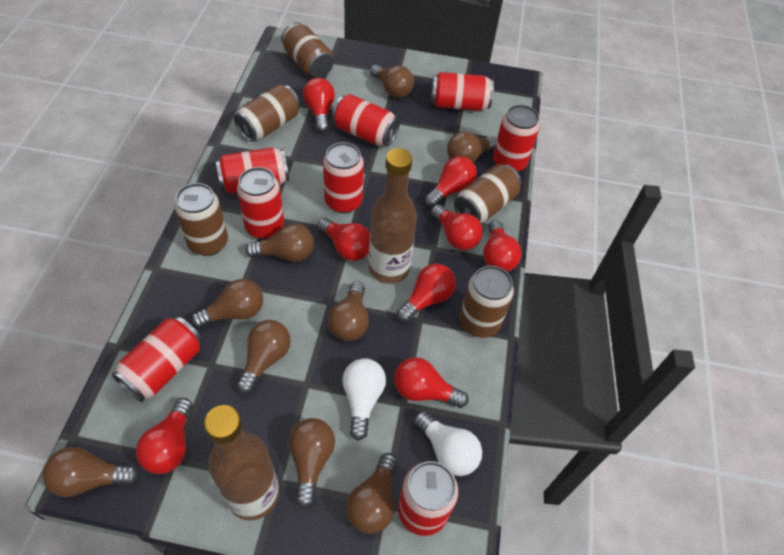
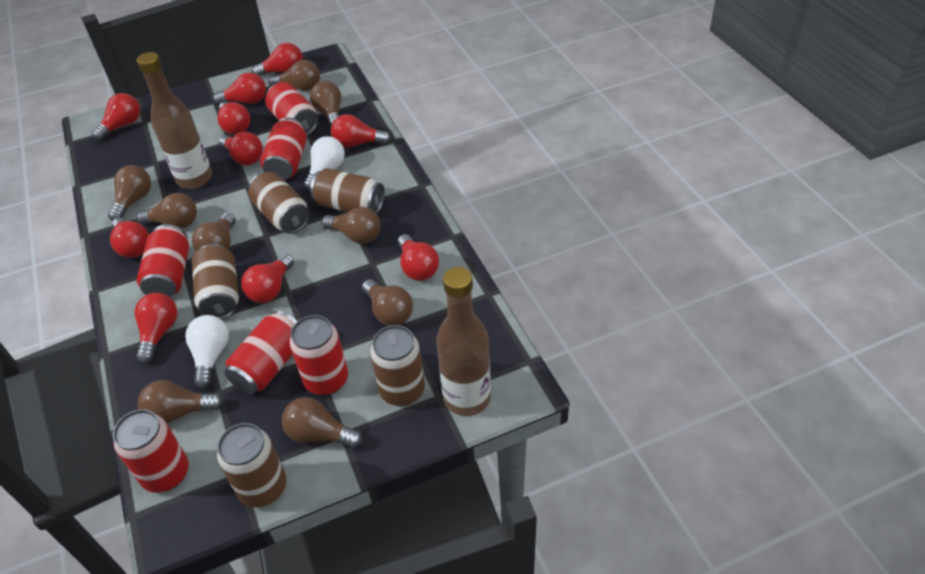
red can: 8 -> 6
red light bulb: 8 -> 10

